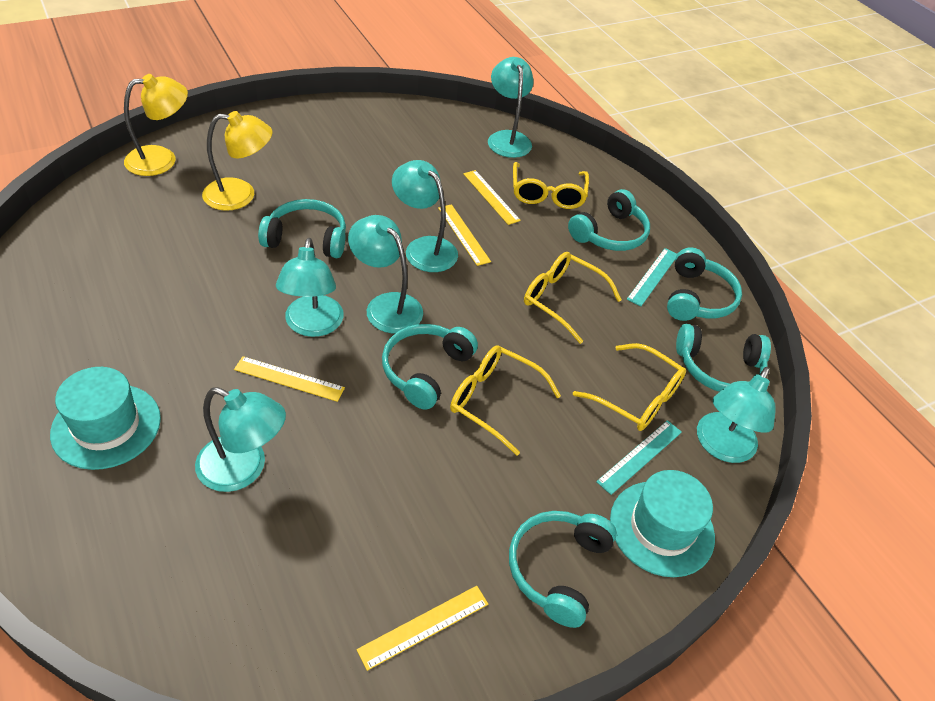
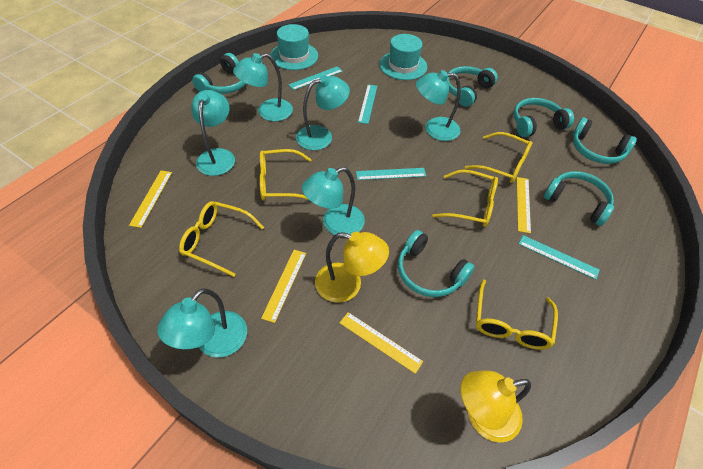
turquoise ruler: 2 -> 4
yellow glasses: 4 -> 5

